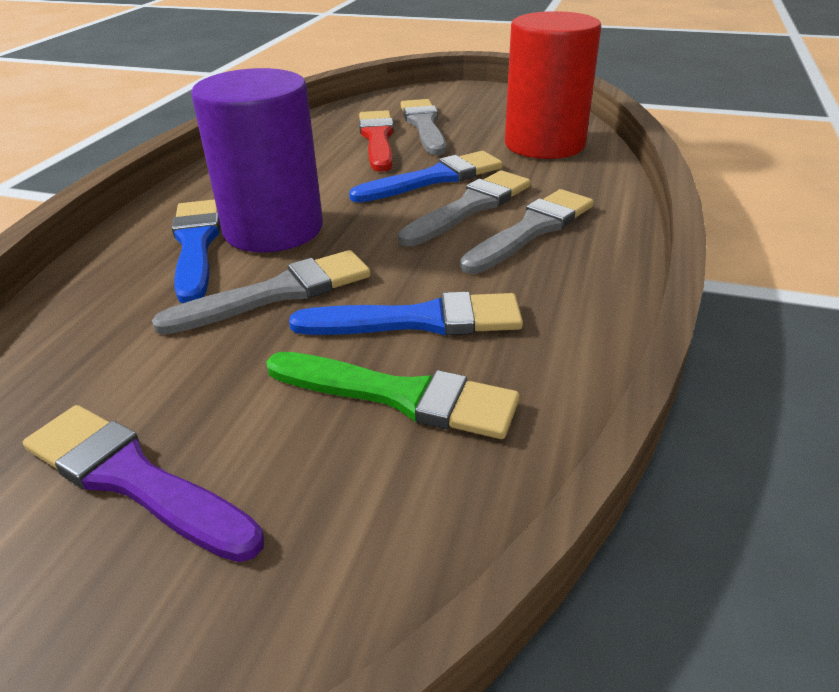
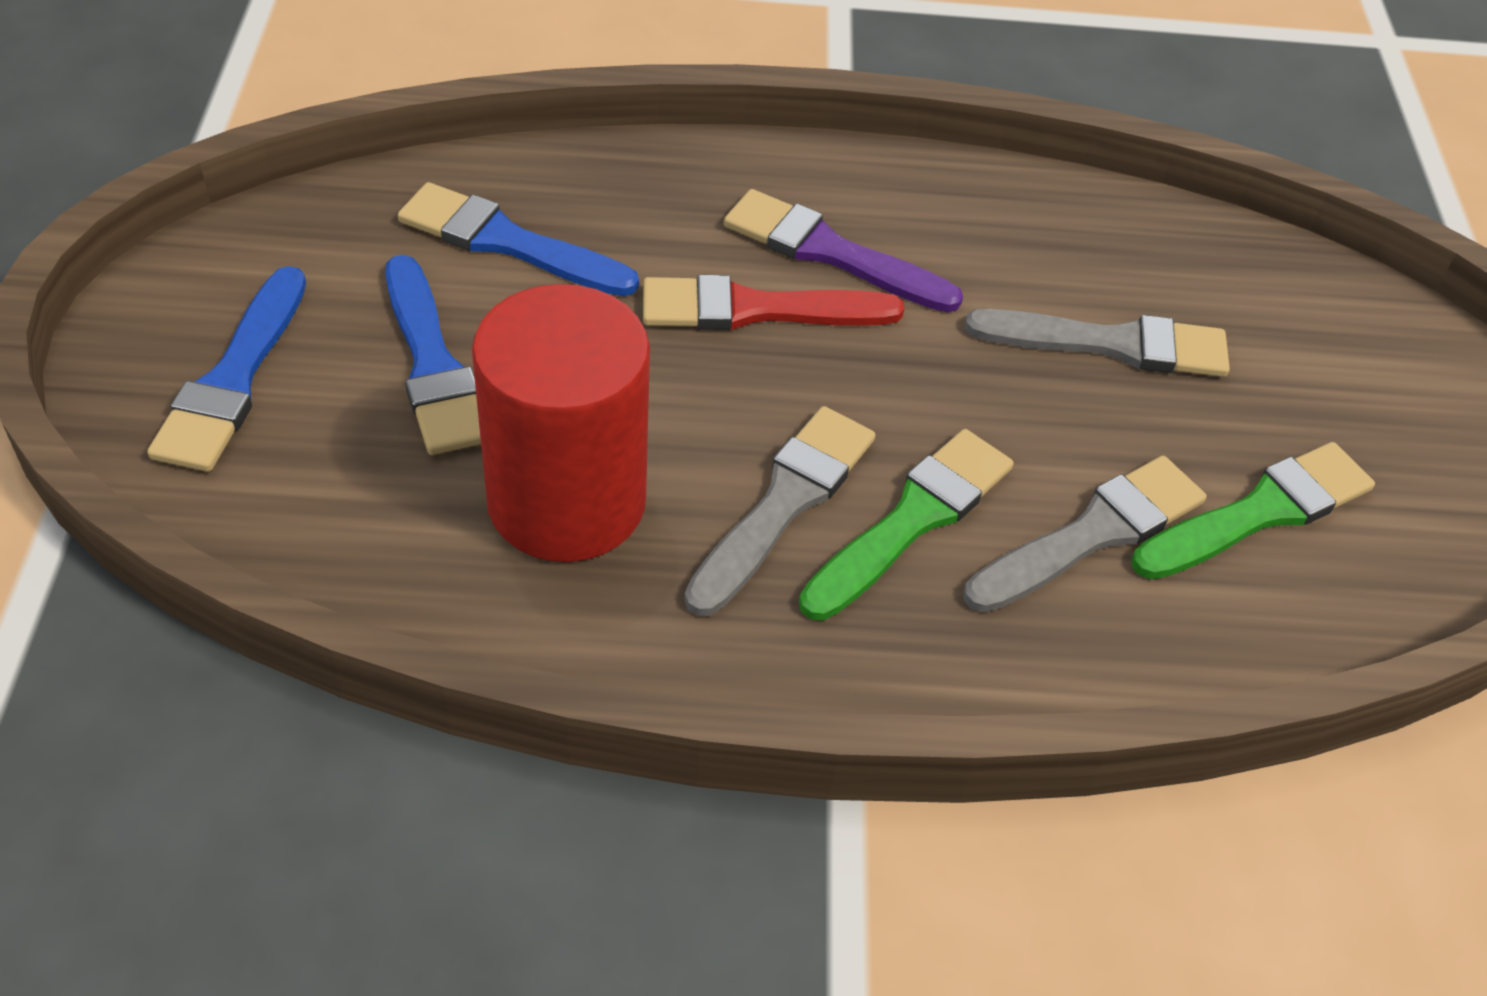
green brush: 1 -> 2
grey brush: 4 -> 3
purple cylinder: 1 -> 0

